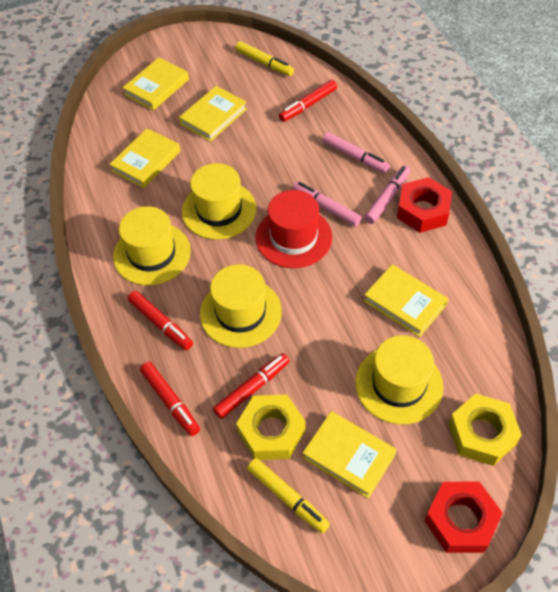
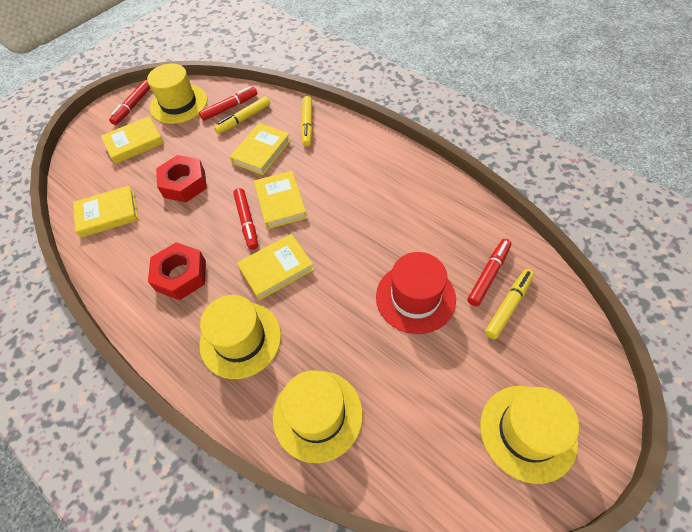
pink marker: 3 -> 0
yellow marker: 2 -> 3
yellow nut: 2 -> 0

